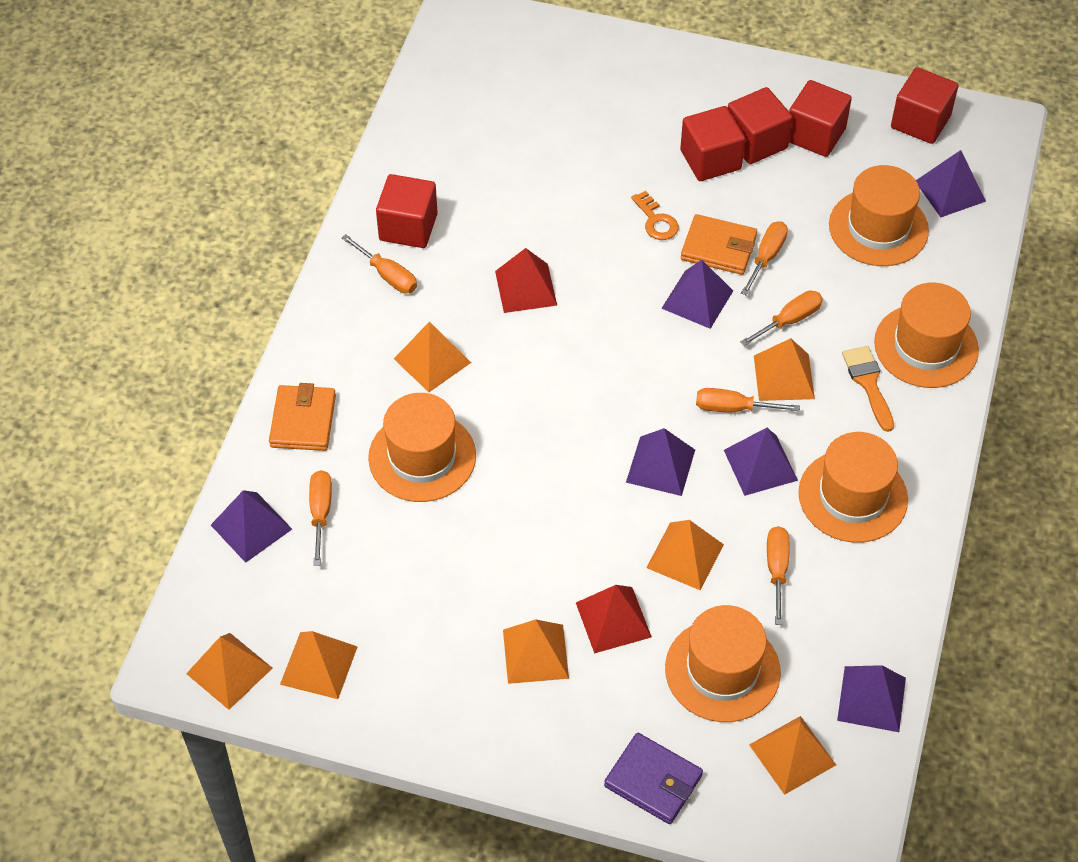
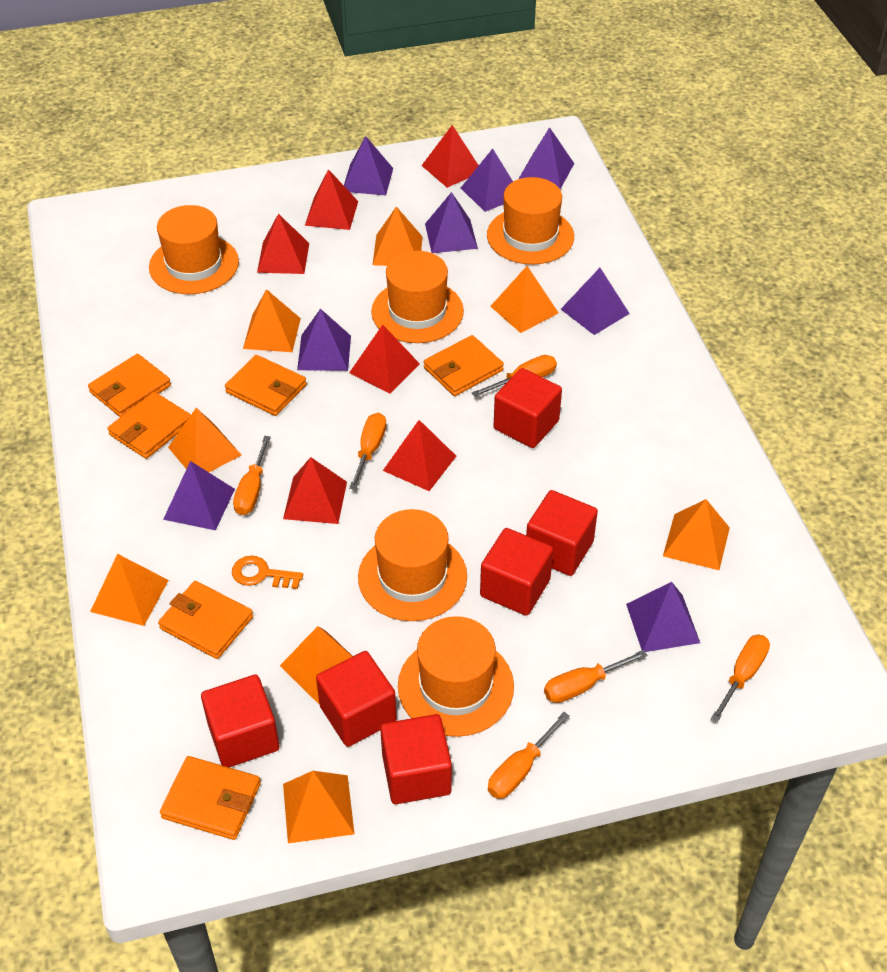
orange brush: 1 -> 0
orange pyramid: 7 -> 8
orange wallet: 2 -> 6
purple pyramid: 6 -> 8
purple wallet: 1 -> 0
red cube: 5 -> 6
red pyramid: 2 -> 6

